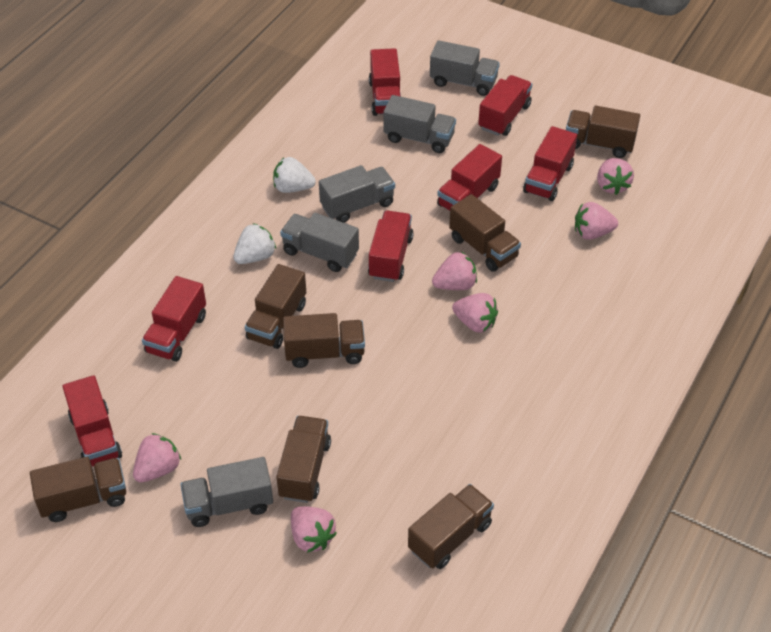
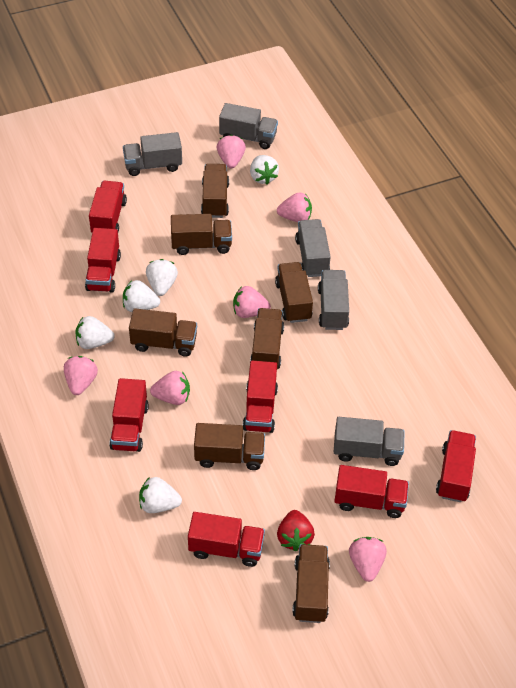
red strawberry: 0 -> 1
white strawberry: 2 -> 5

